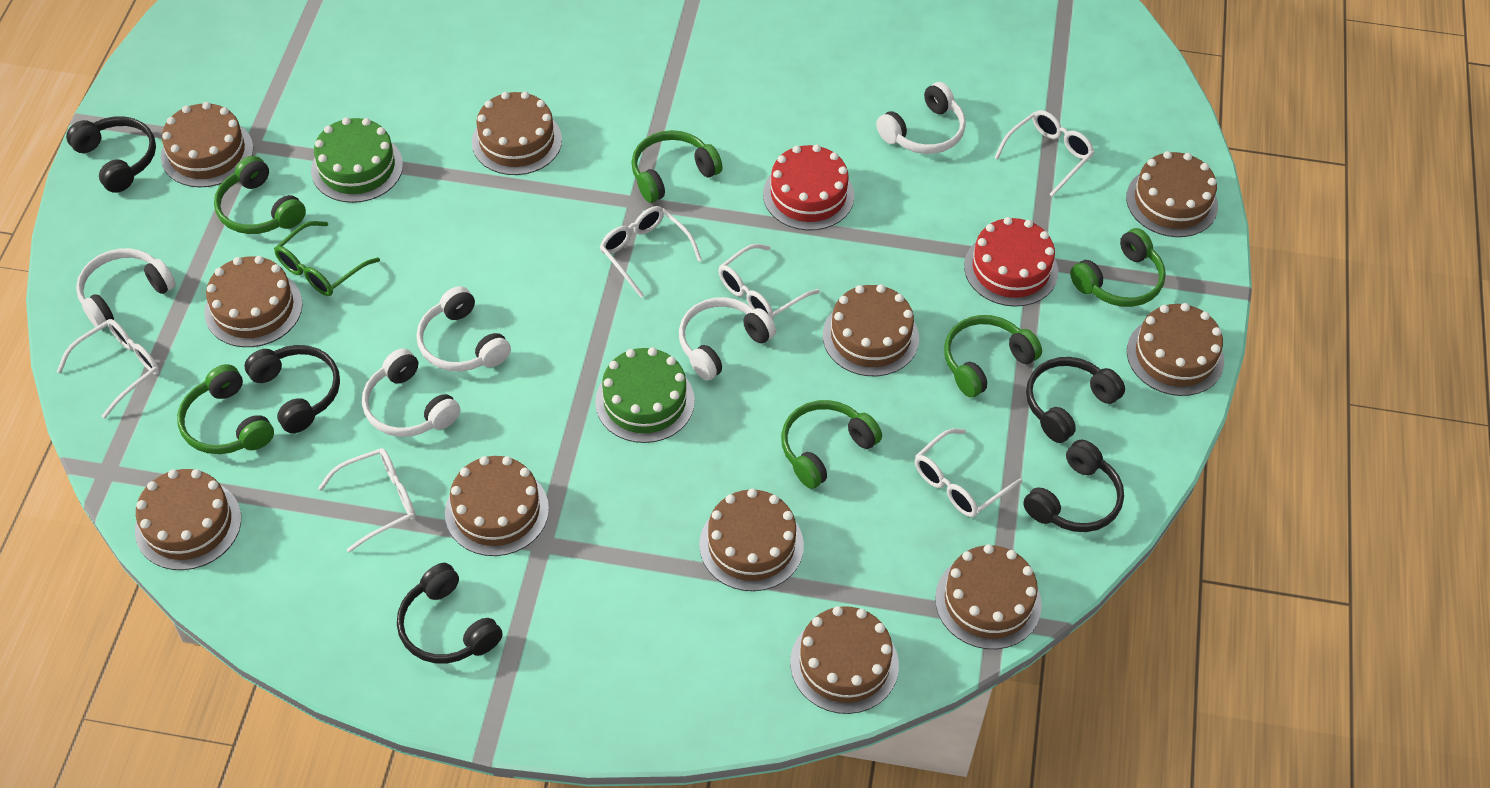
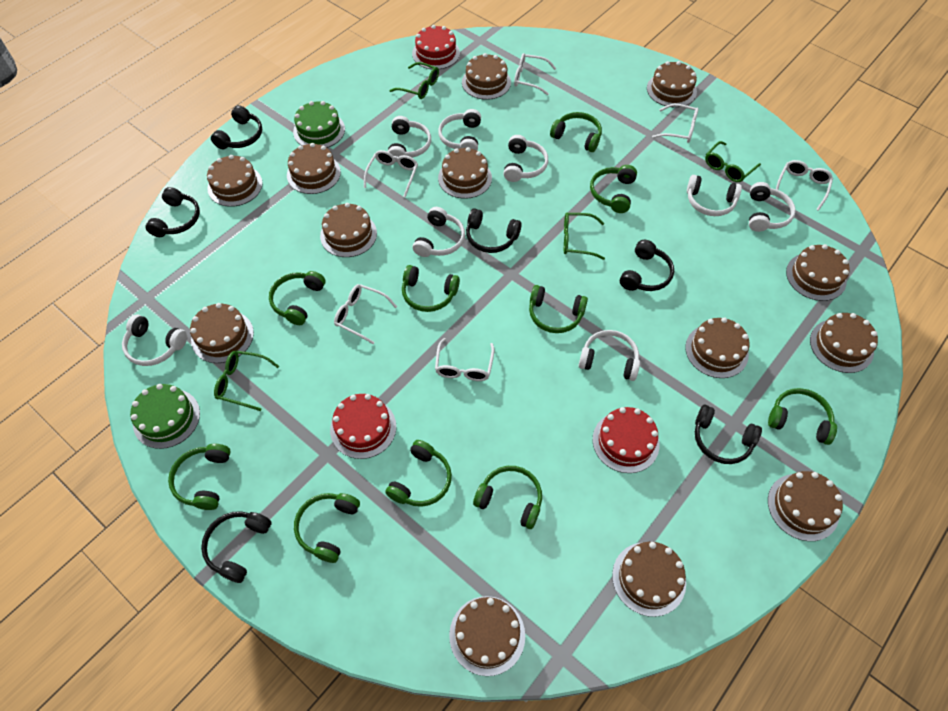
black headphones: 5 -> 6
brown cake: 11 -> 13
green glasses: 1 -> 4
green headphones: 6 -> 10
red cake: 2 -> 3
white headphones: 5 -> 8

